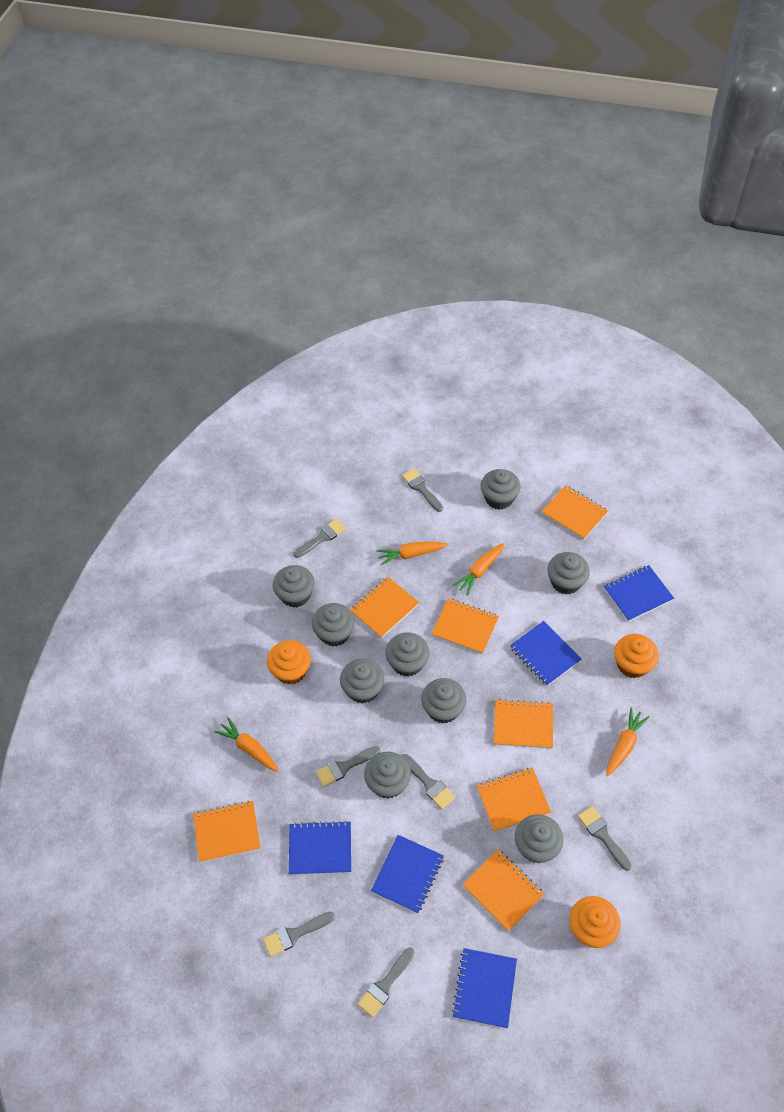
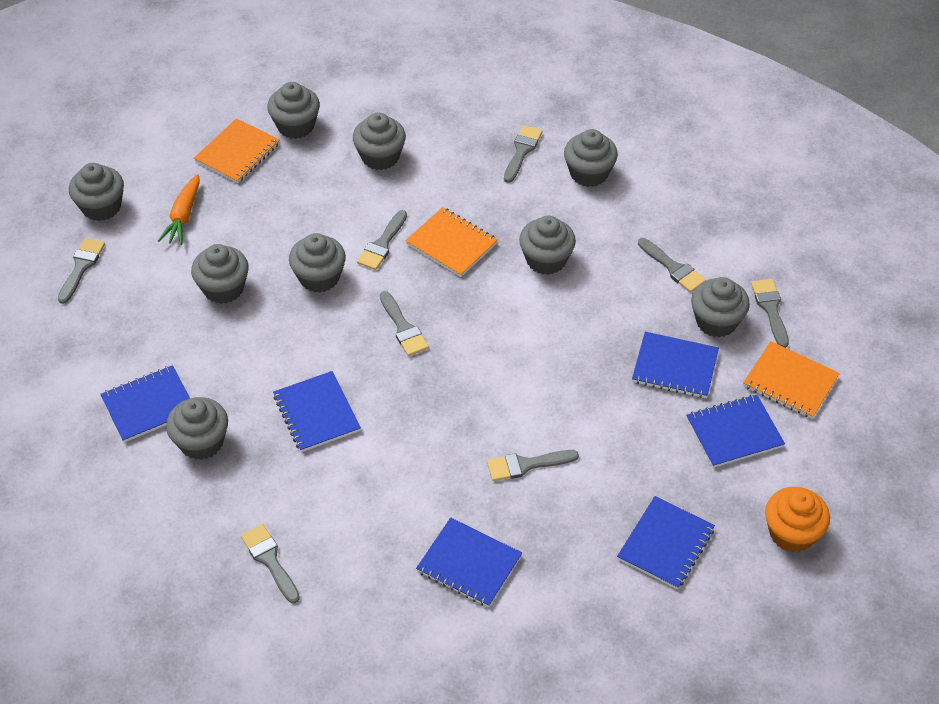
blue notebook: 5 -> 6
grey brush: 7 -> 8
orange carrot: 4 -> 1
orange cupcake: 3 -> 1
orange notebook: 7 -> 3

